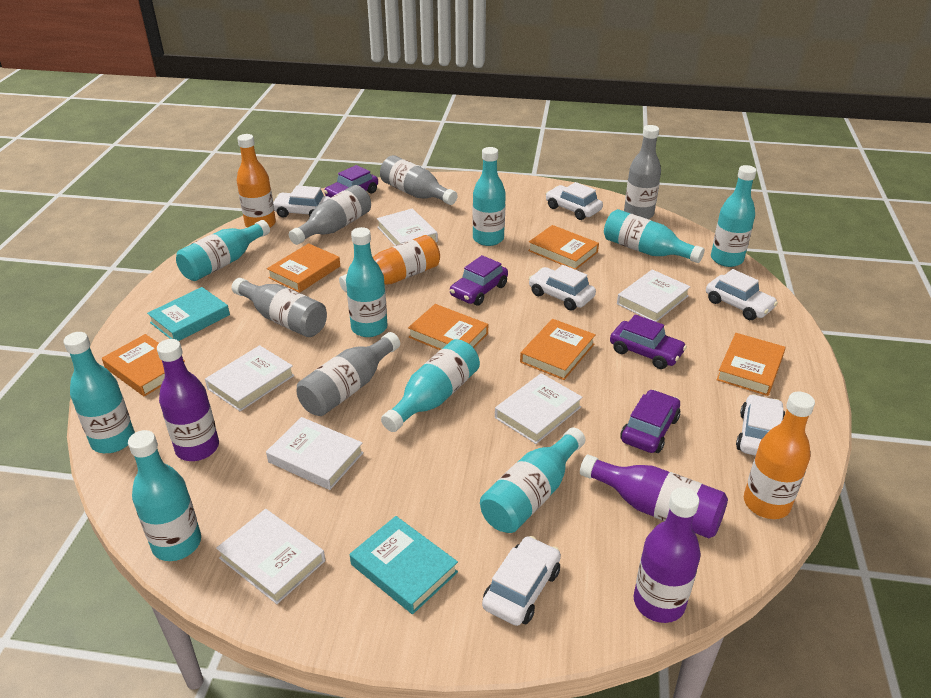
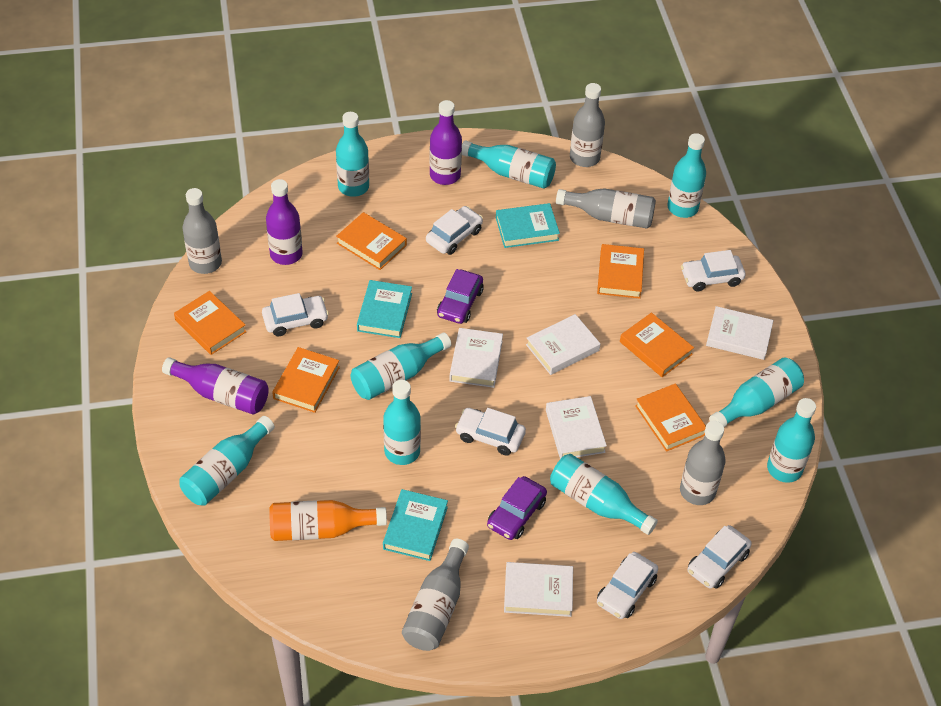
orange bottle: 3 -> 1
purple car: 4 -> 2
turquoise book: 2 -> 3
white book: 6 -> 5

